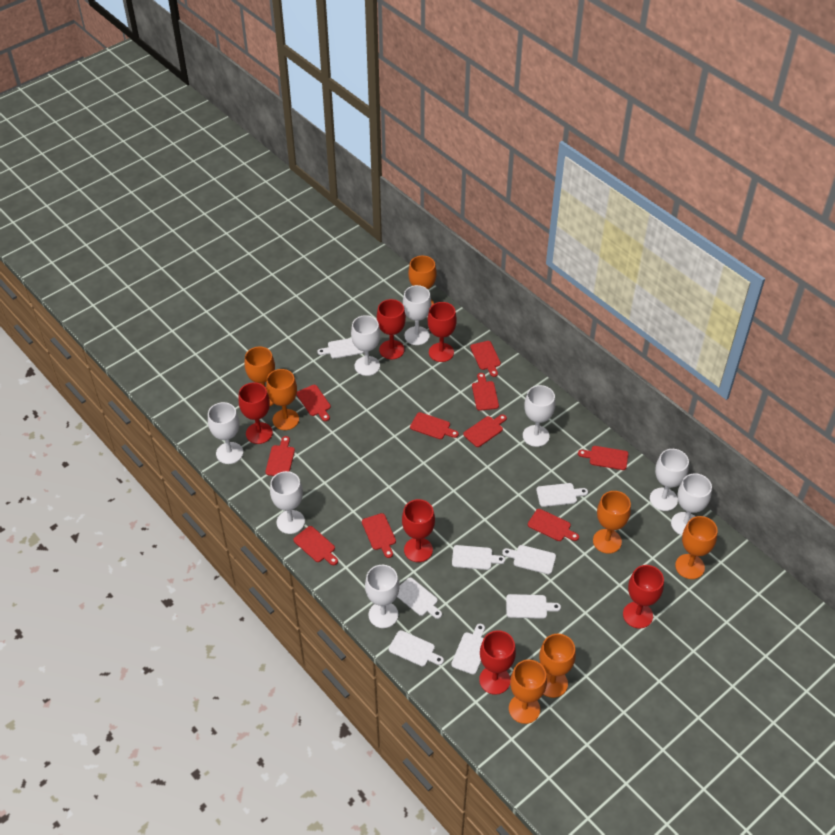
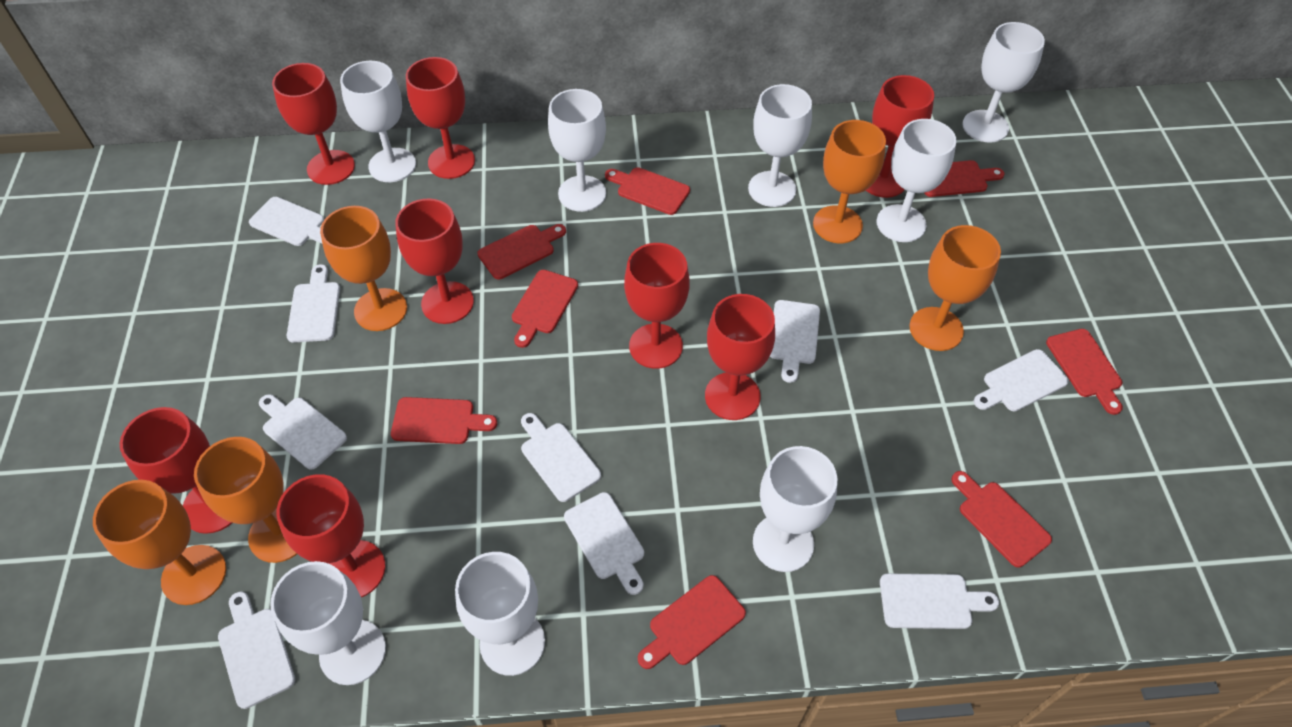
orange goblet: 7 -> 5
red cutting board: 10 -> 8
red goblet: 6 -> 8
white cutting board: 8 -> 9

